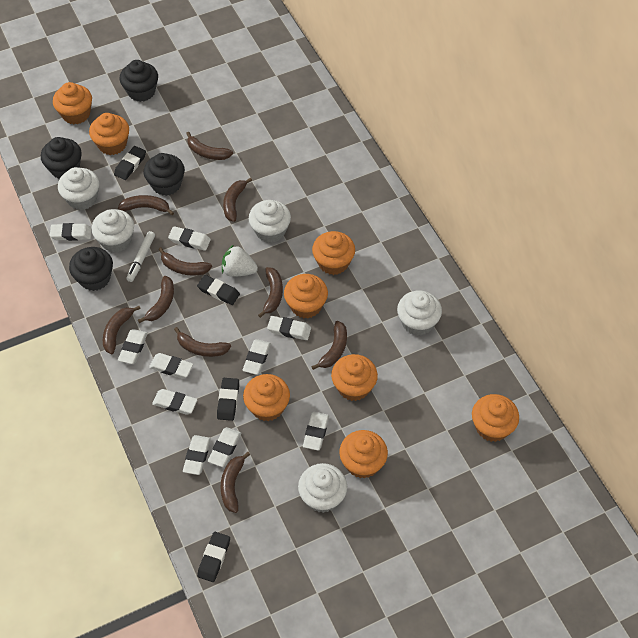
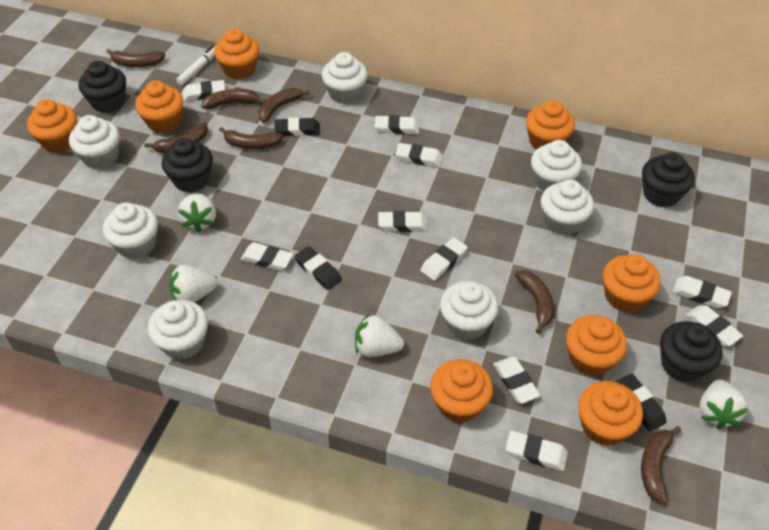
black eraser: 4 -> 3
brown banana: 10 -> 7
white cupcake: 5 -> 7
white strawberry: 1 -> 4

